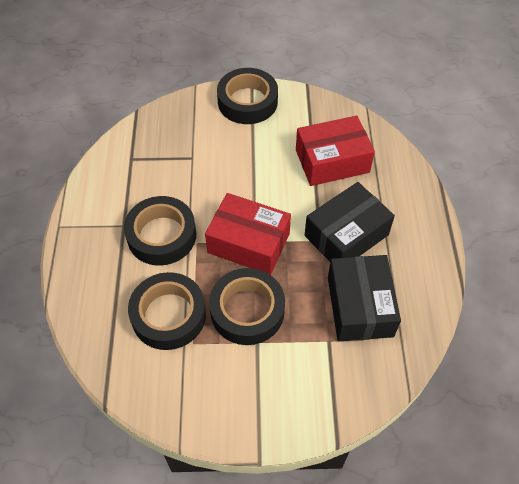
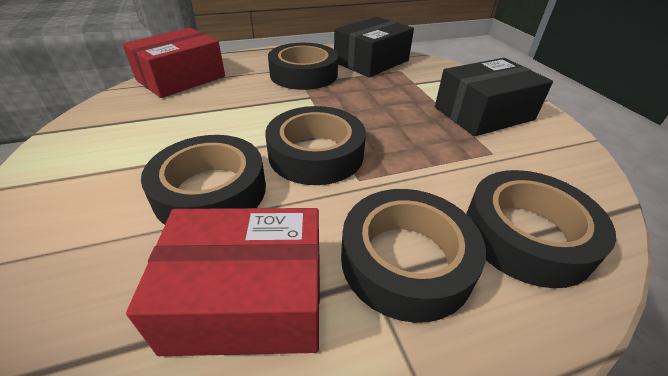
black tape: 4 -> 5

